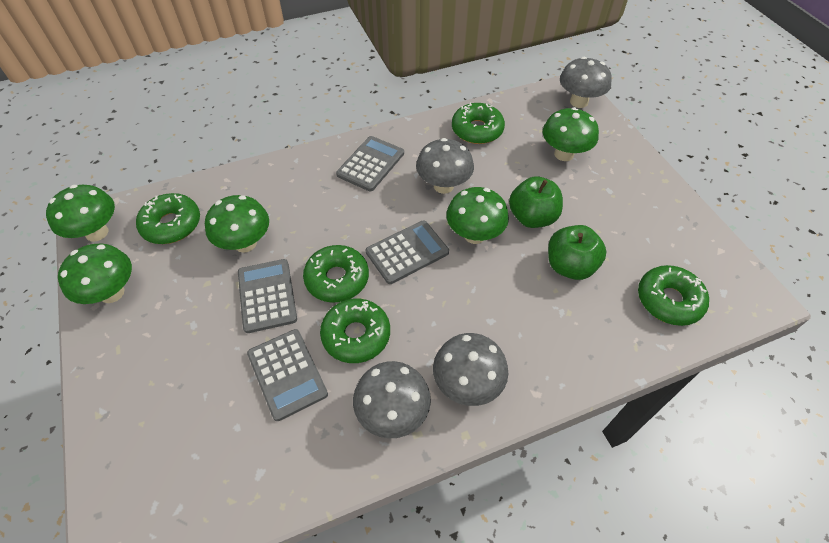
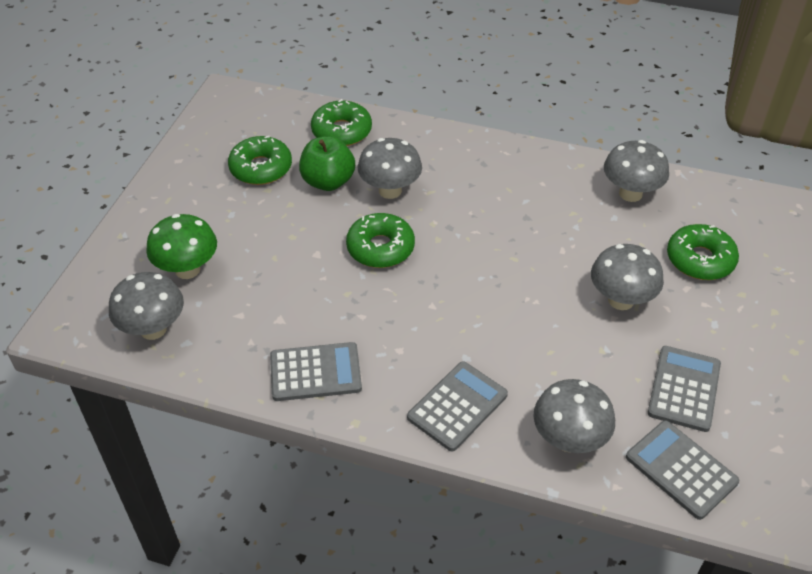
green apple: 2 -> 1
green donut: 5 -> 4
green mushroom: 5 -> 1
grey mushroom: 4 -> 5

